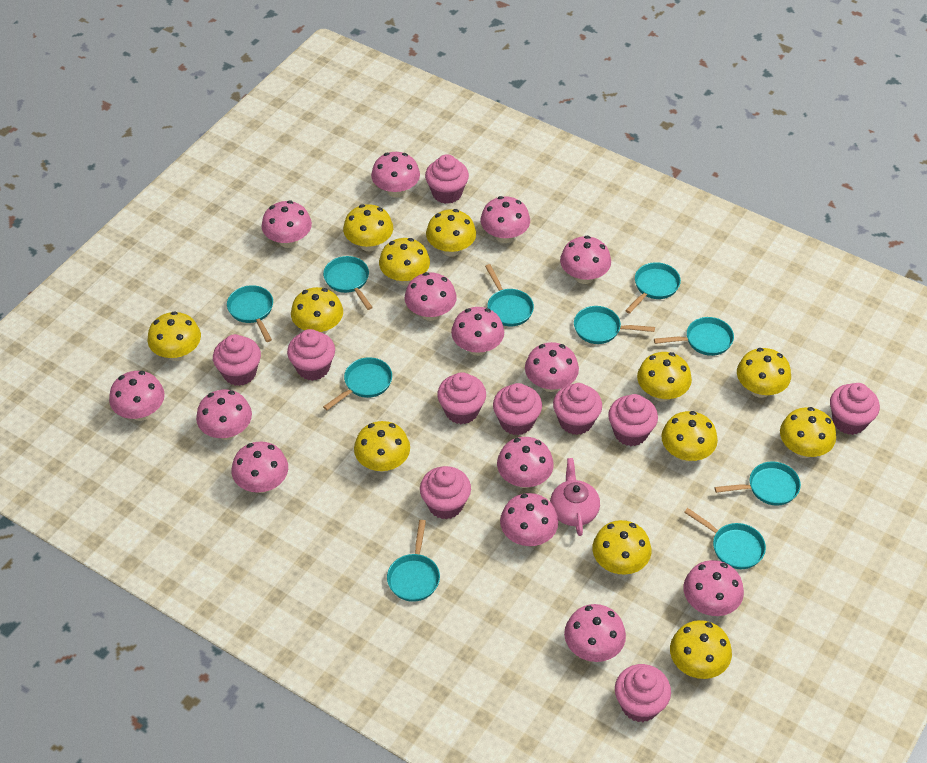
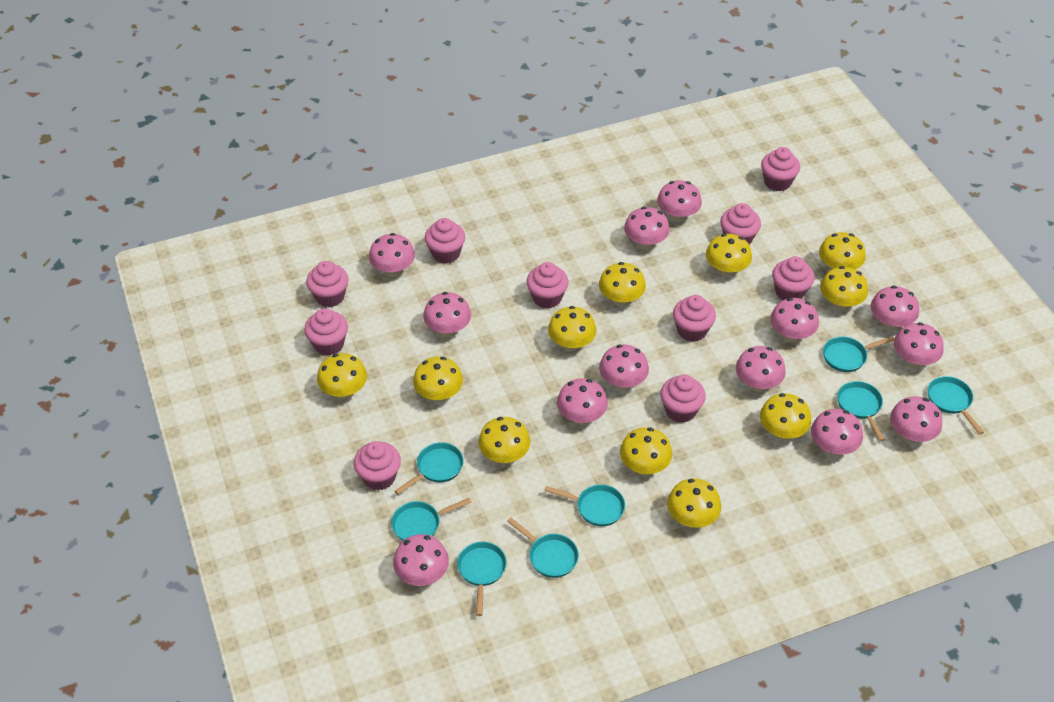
pink mushroom: 14 -> 13
pink teapot: 1 -> 0
turquoise pan: 10 -> 8
yellow mushroom: 12 -> 11

